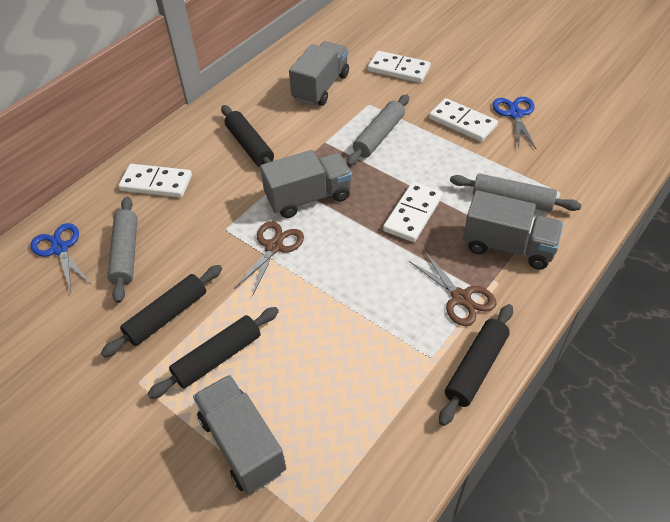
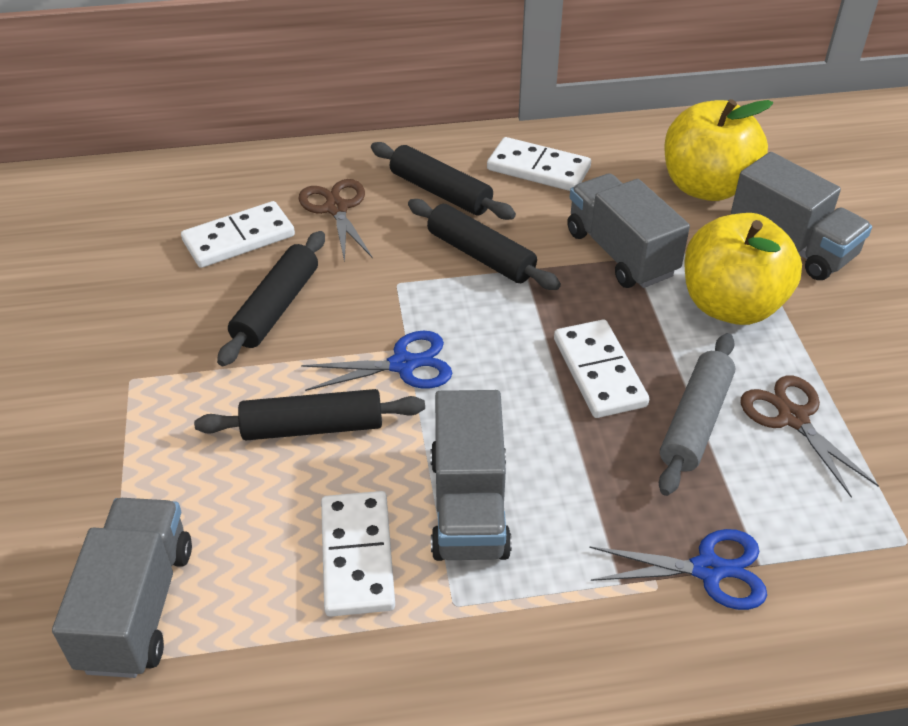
grey rolling pin: 3 -> 1
yellow apple: 0 -> 2

